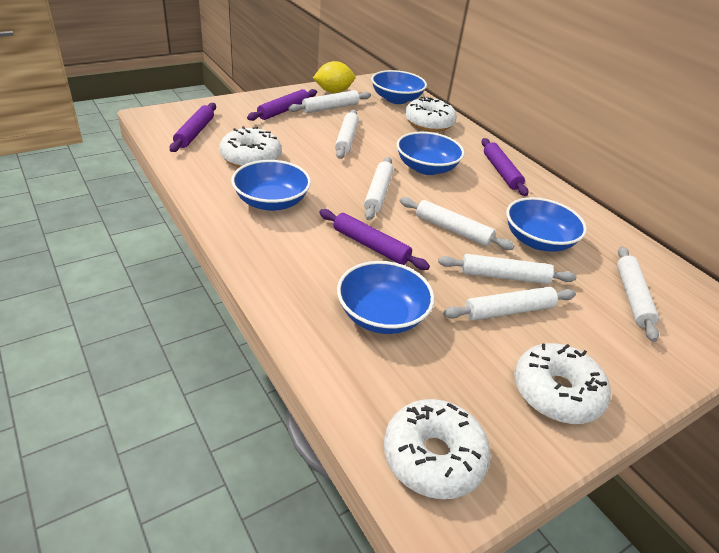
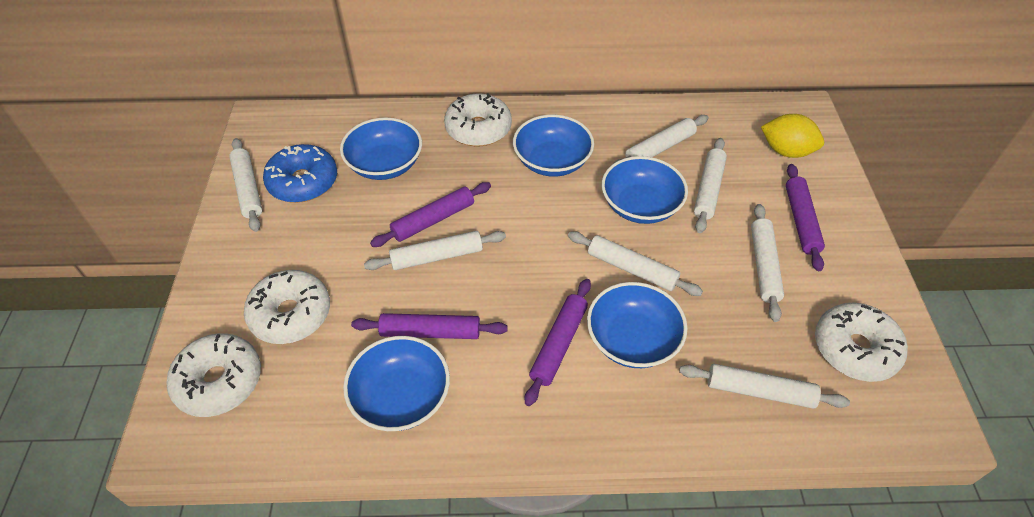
blue donut: 0 -> 1

